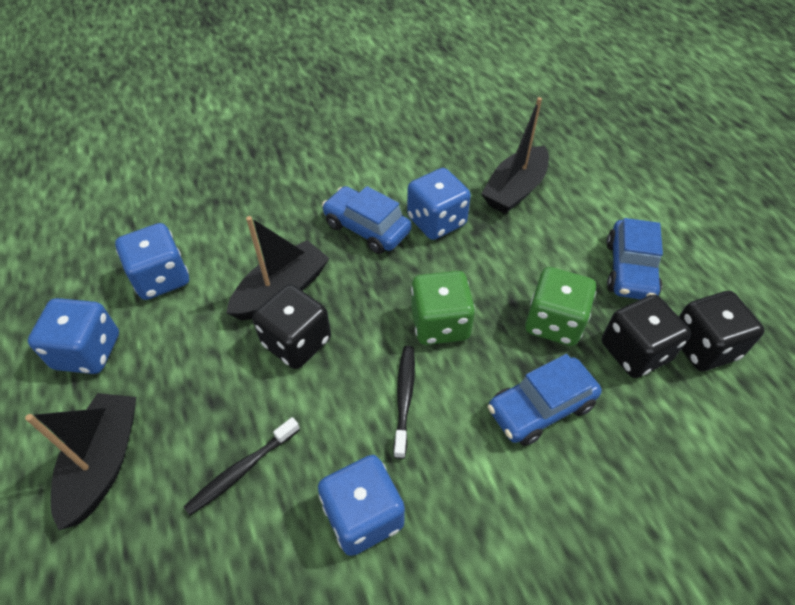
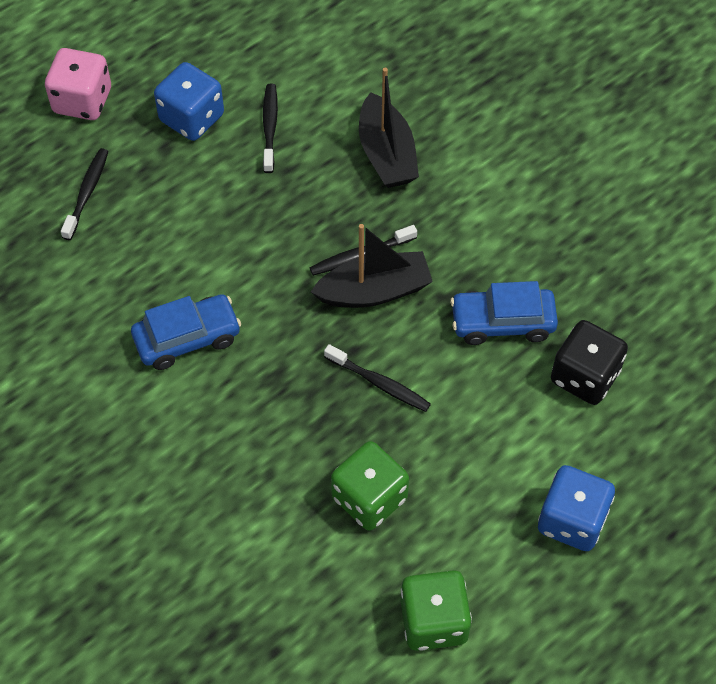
black boat: 3 -> 2
black dice: 3 -> 1
black toothbrush: 2 -> 4
blue car: 3 -> 2
blue dice: 4 -> 2
pink dice: 0 -> 1

